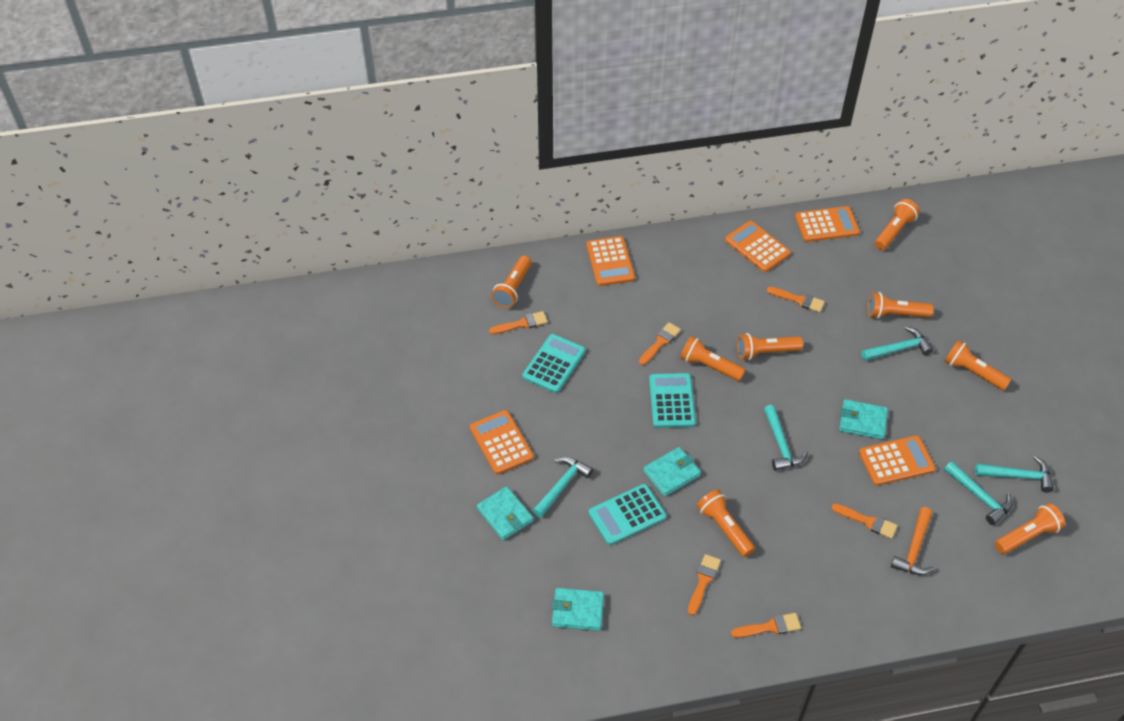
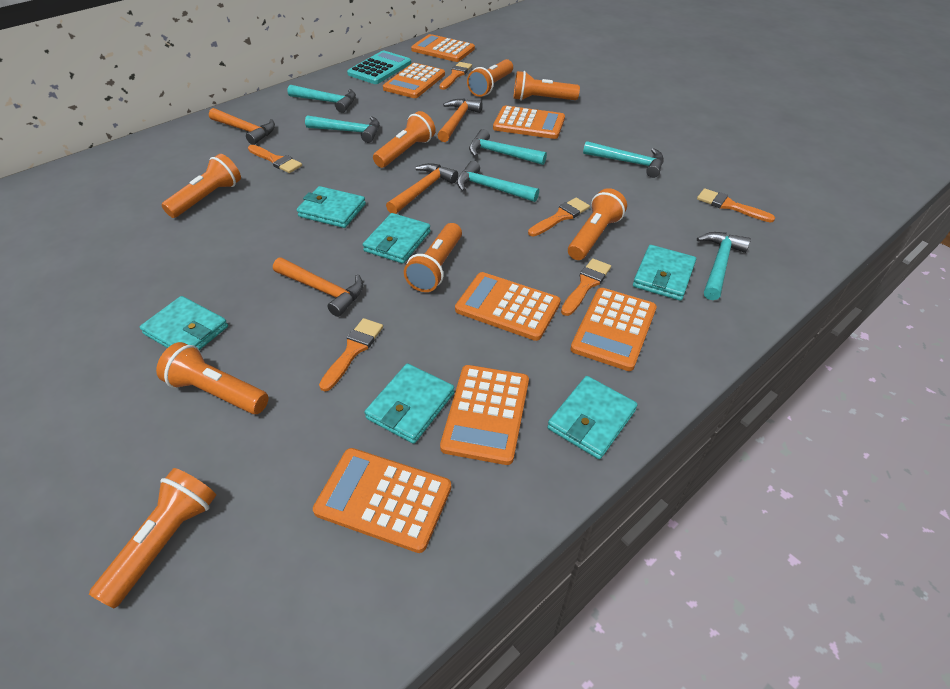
orange calculator: 5 -> 7
orange hammer: 1 -> 4
turquoise calculator: 3 -> 1
turquoise hammer: 5 -> 6
turquoise wallet: 4 -> 6

